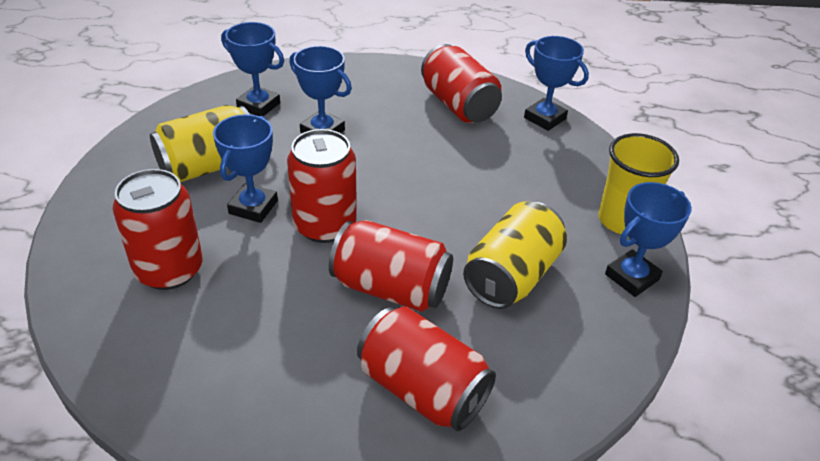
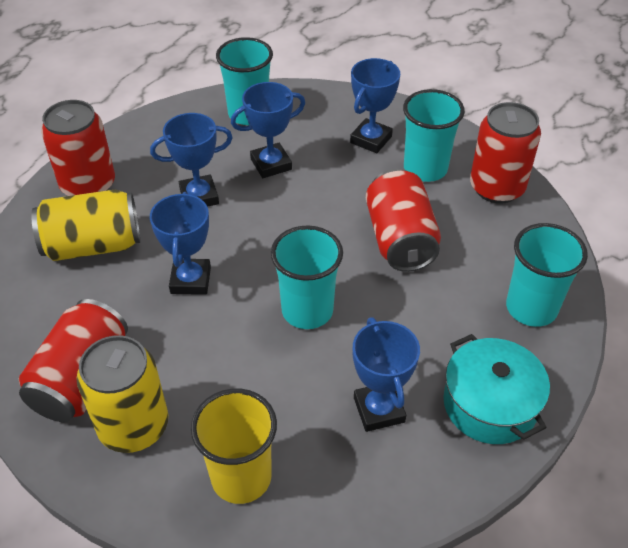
red can: 5 -> 4
turquoise cup: 0 -> 4
turquoise pot: 0 -> 1

